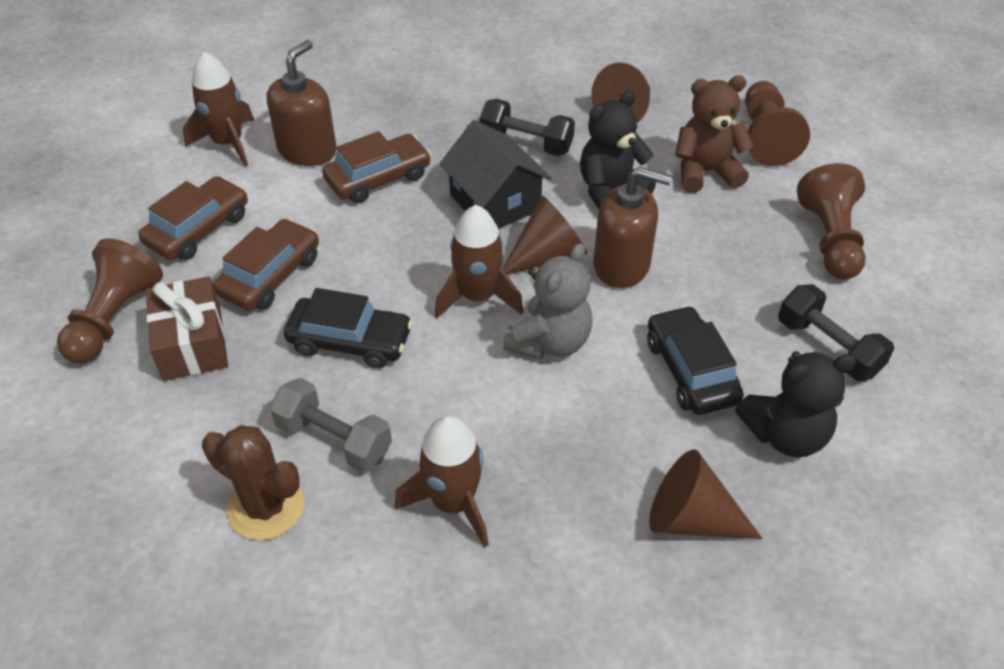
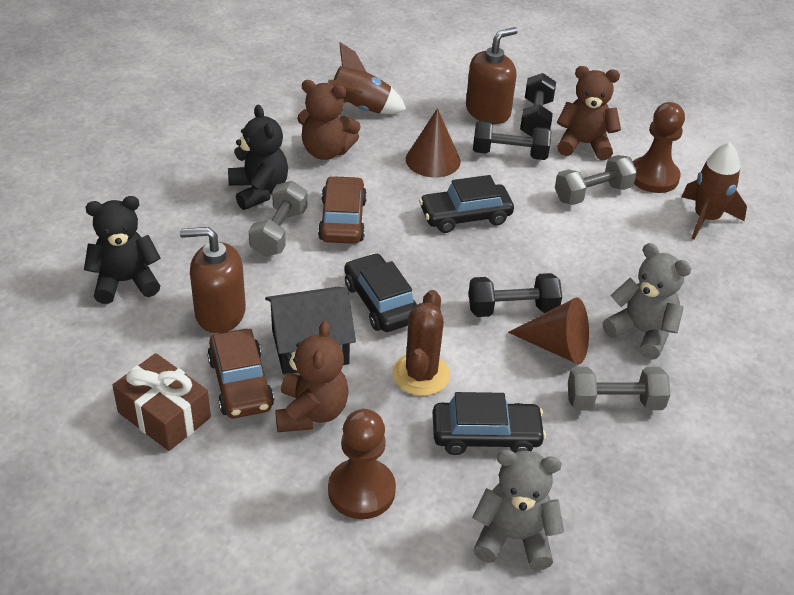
black car: 2 -> 3
black dumbbell: 2 -> 3
brown car: 3 -> 2
brown cone: 3 -> 2
brown pawn: 3 -> 2
brown rocket: 3 -> 2
brown teddy bear: 1 -> 3
grey dumbbell: 1 -> 3
grey teddy bear: 1 -> 2

